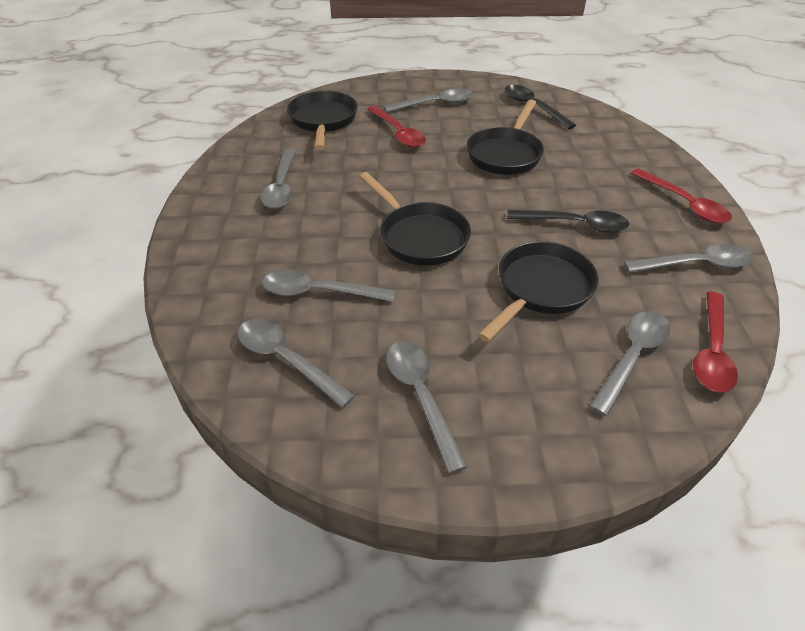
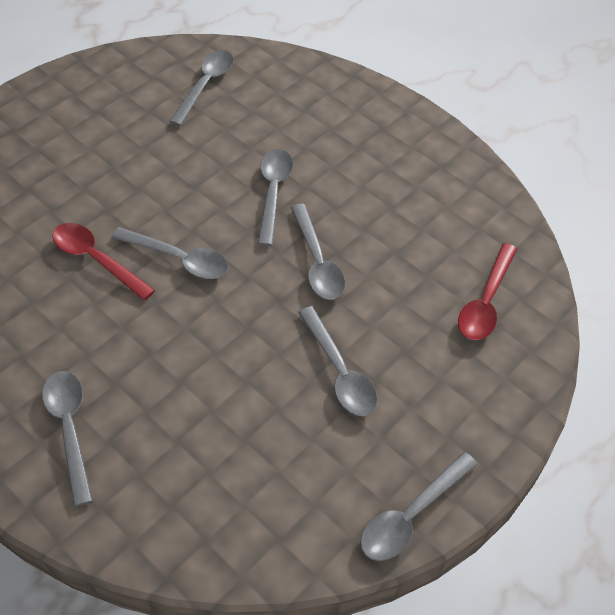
black pan: 4 -> 0
black spoon: 2 -> 0
red spoon: 3 -> 2

